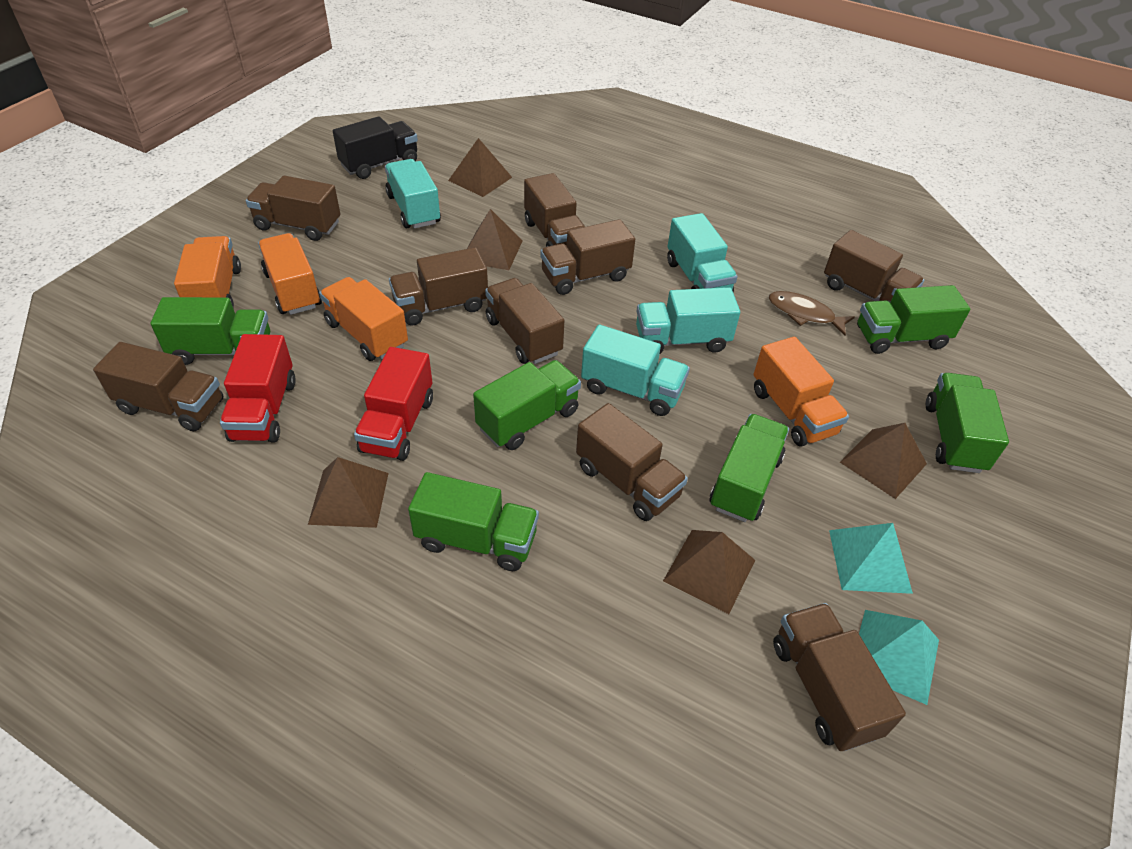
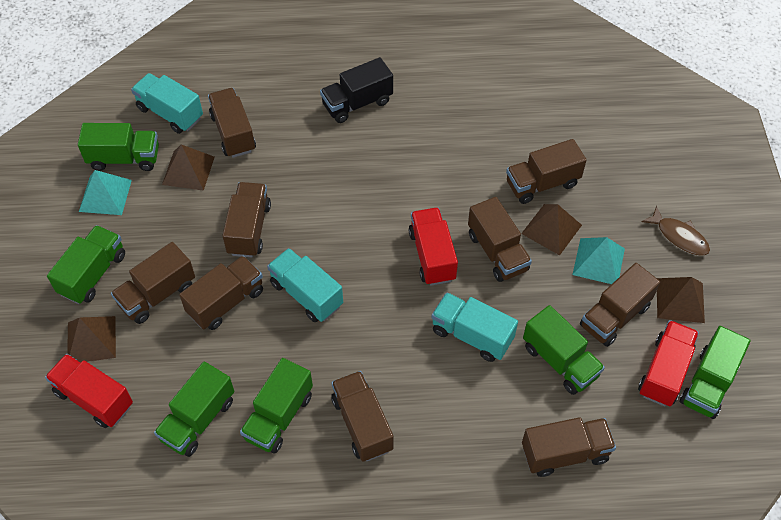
brown pyramid: 5 -> 4
orange truck: 4 -> 0
red truck: 2 -> 3
turquoise truck: 4 -> 3

